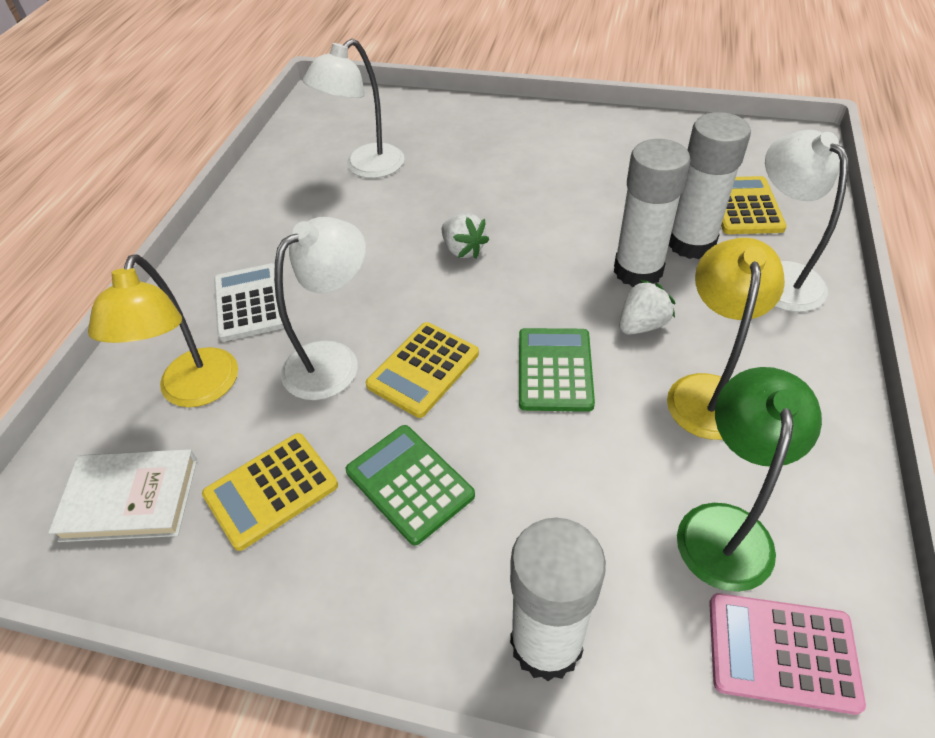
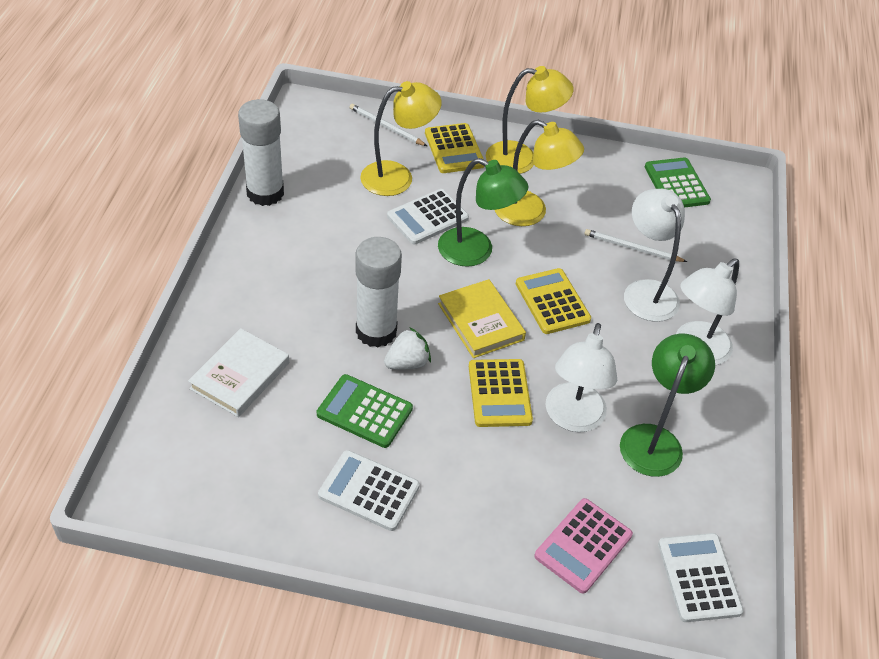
green lamp: 1 -> 2
white calculator: 1 -> 3
white glue stick: 3 -> 2
white pencil: 0 -> 2
white strawberry: 2 -> 1
yellow book: 0 -> 1
yellow lamp: 2 -> 3

